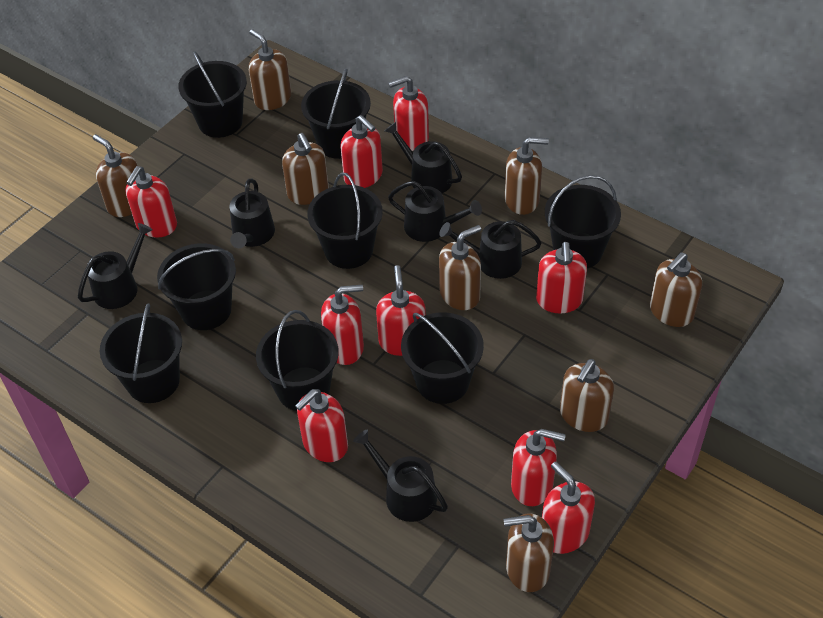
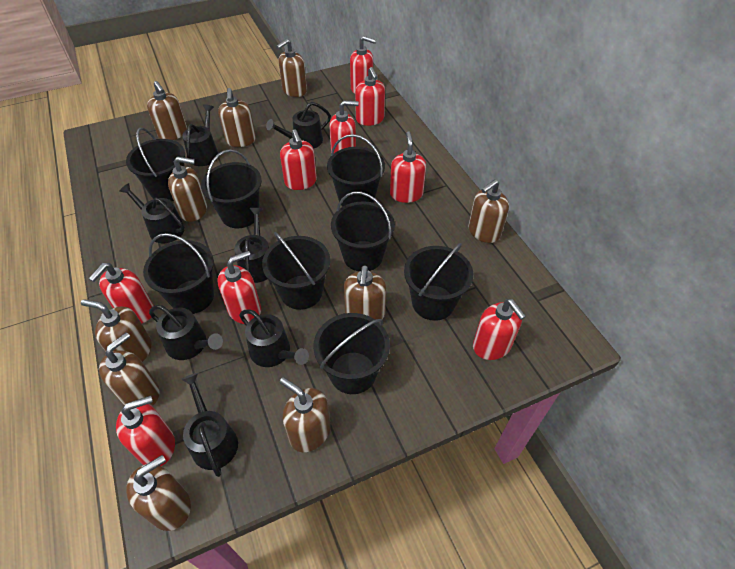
black watering can: 6 -> 7
brown soap dispenser: 8 -> 10

